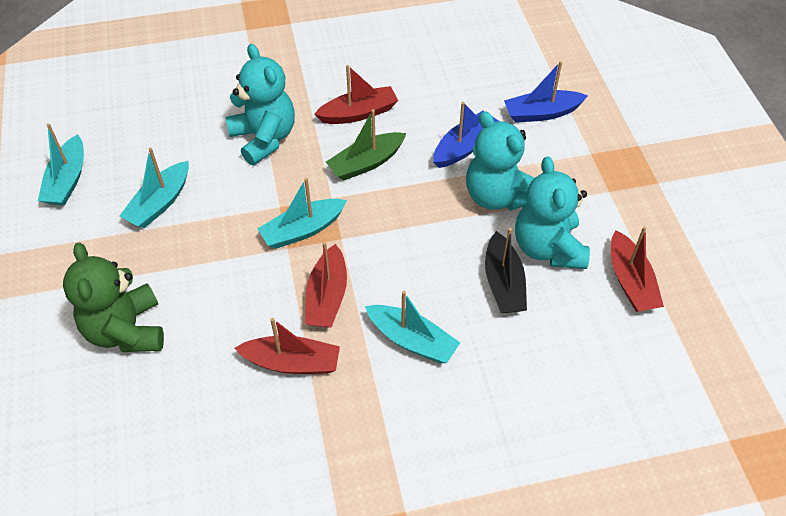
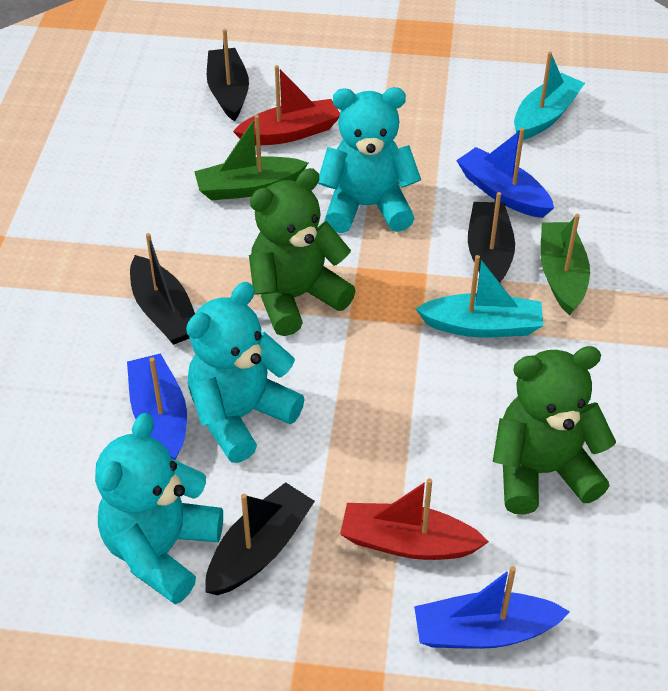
black boat: 1 -> 4
blue boat: 2 -> 3
green boat: 1 -> 2
green teddy bear: 1 -> 2
red boat: 4 -> 2
turquoise boat: 4 -> 2

